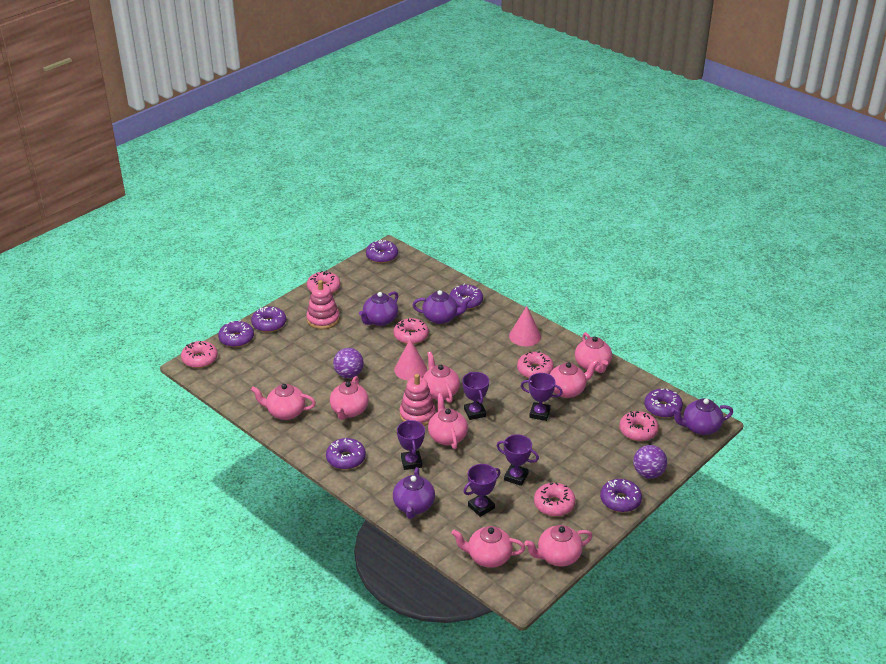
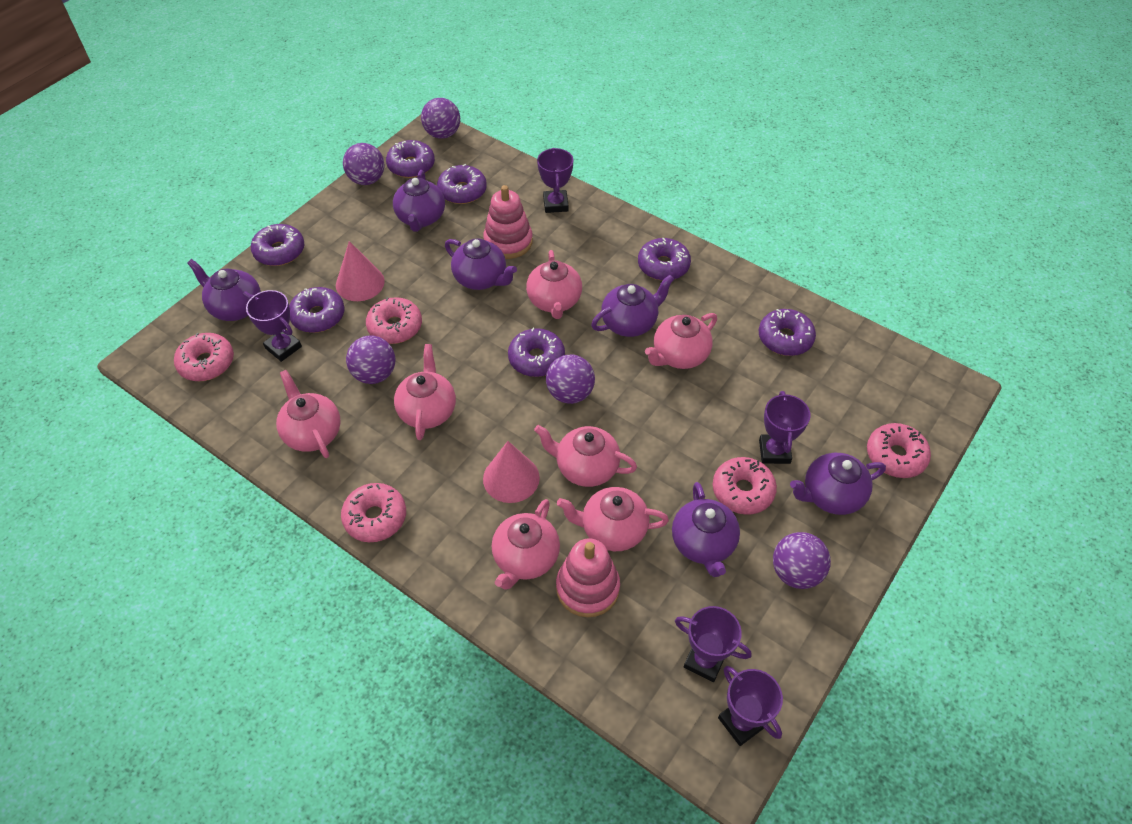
pink donut: 6 -> 5
pink teapot: 8 -> 7
purple ball: 2 -> 5
purple teapot: 4 -> 6

